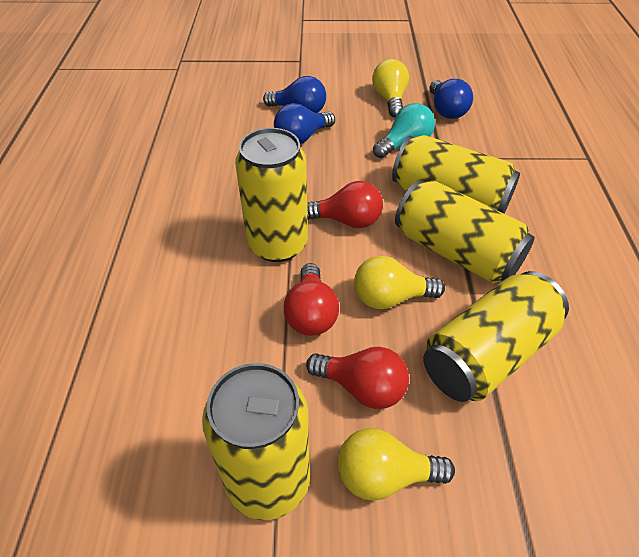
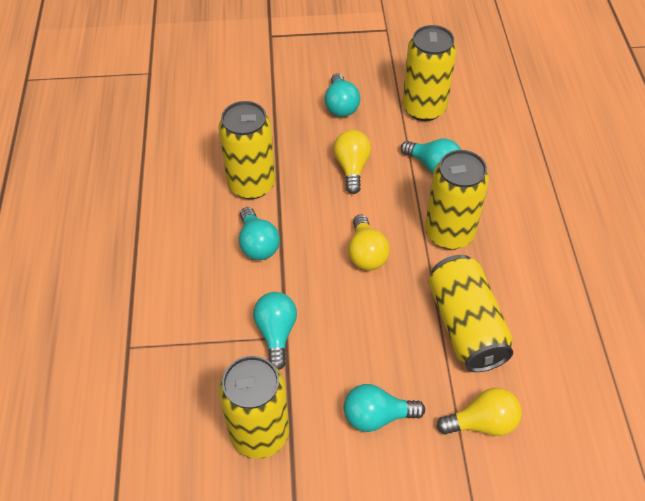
blue light bulb: 3 -> 0
red light bulb: 3 -> 0
turquoise light bulb: 1 -> 5

